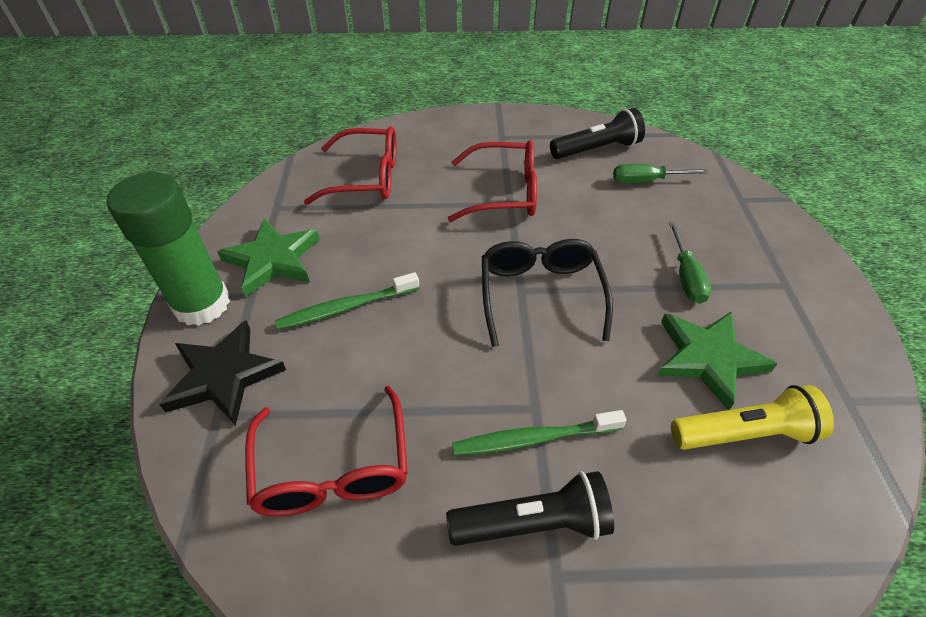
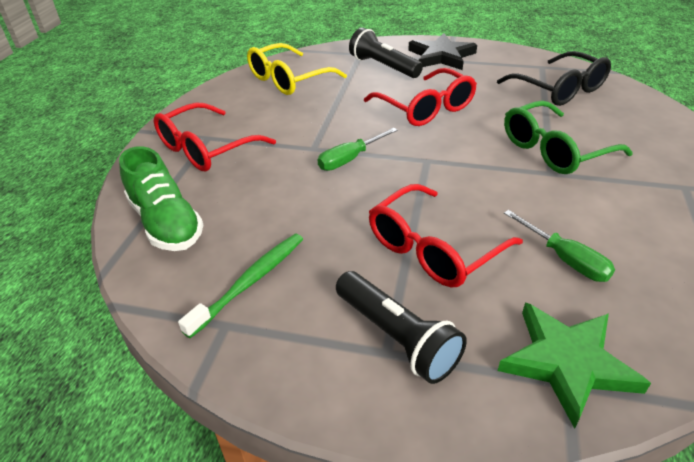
green glasses: 0 -> 1
green glue stick: 1 -> 0
green shoe: 0 -> 1
green star: 2 -> 1
green toothbrush: 2 -> 1
yellow flashlight: 1 -> 0
yellow glasses: 0 -> 1

